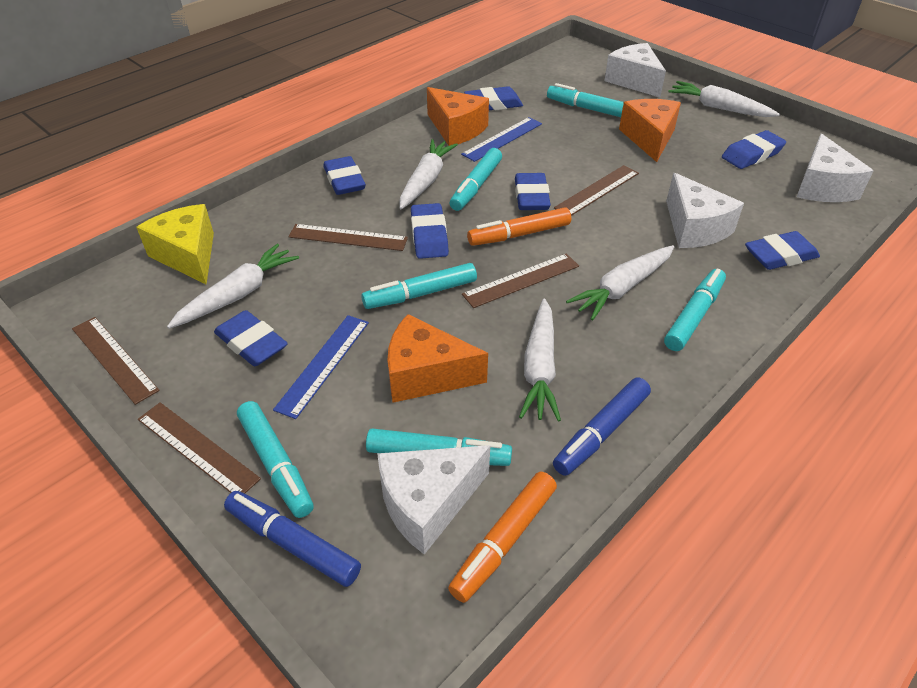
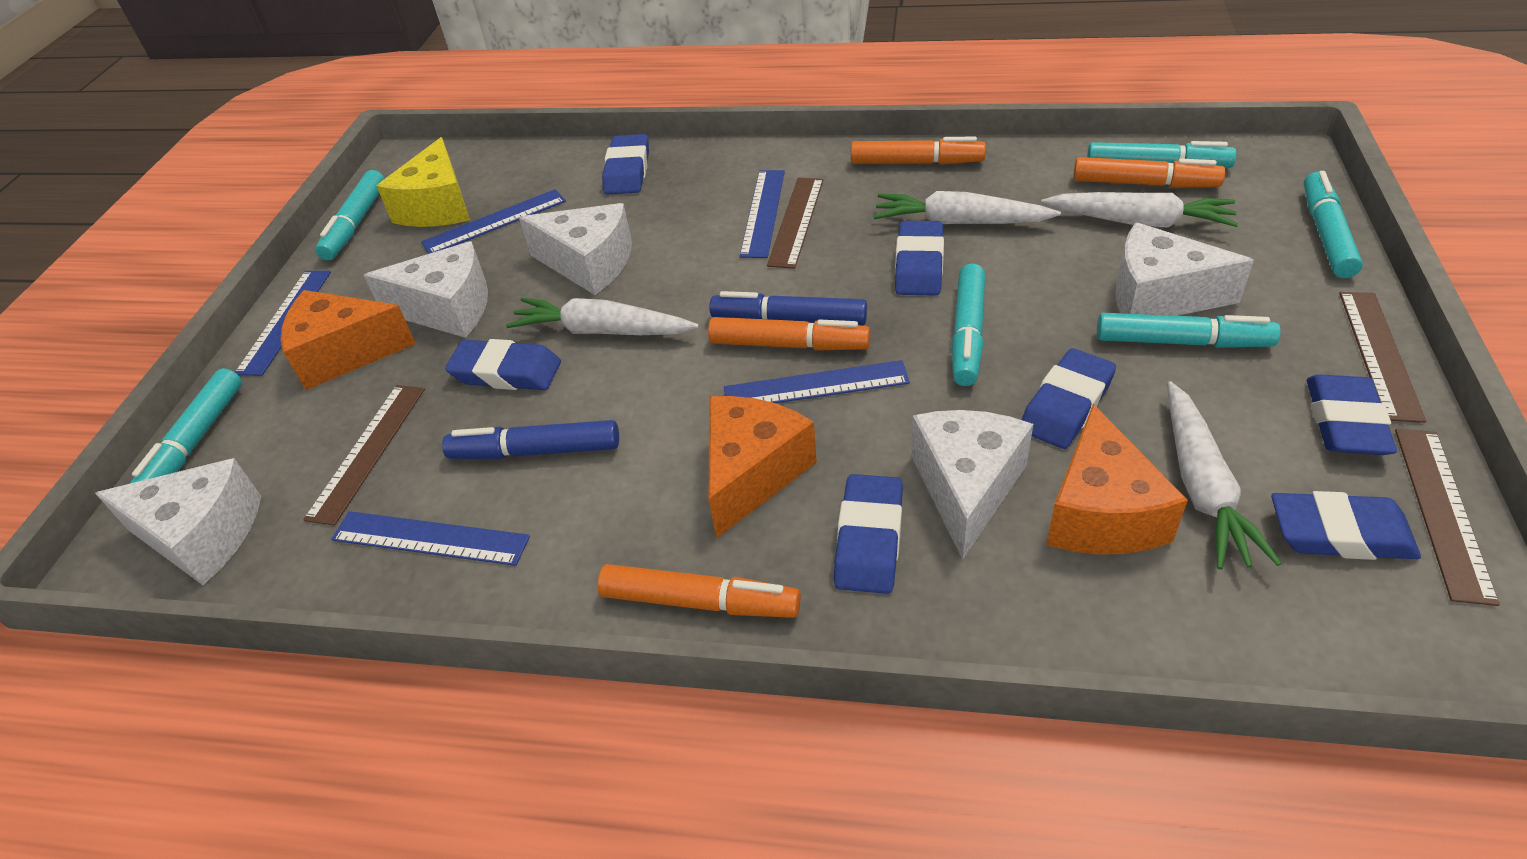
blue ruler: 2 -> 5
brown ruler: 5 -> 4
orange marker: 2 -> 4
white carrot: 5 -> 4
white cheese: 4 -> 5

